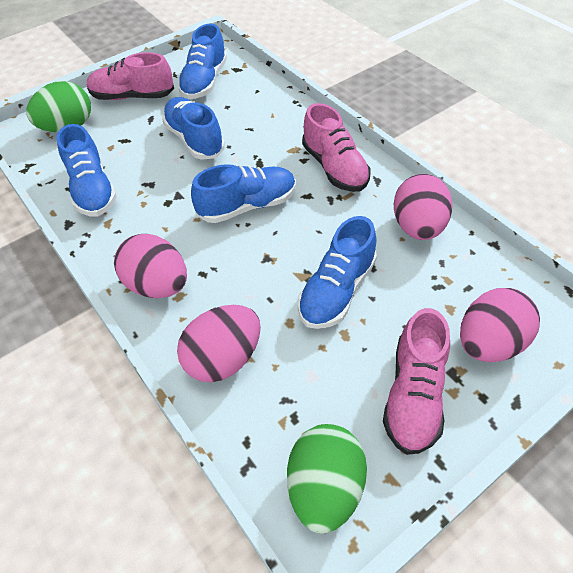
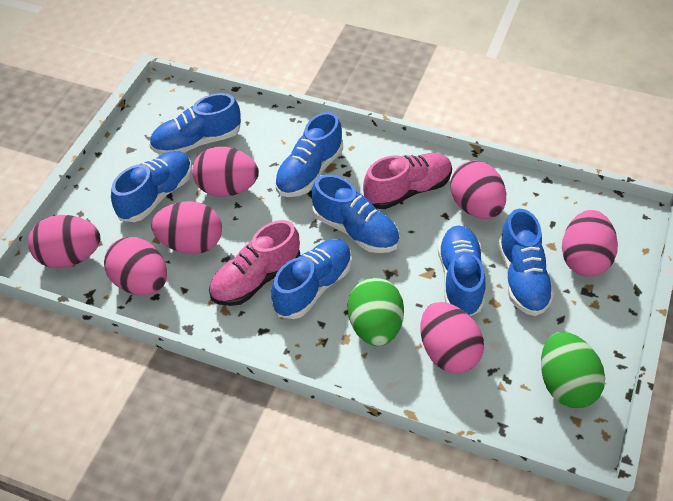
blue shoe: 5 -> 7
pink egg: 4 -> 7
pink shoe: 3 -> 2

